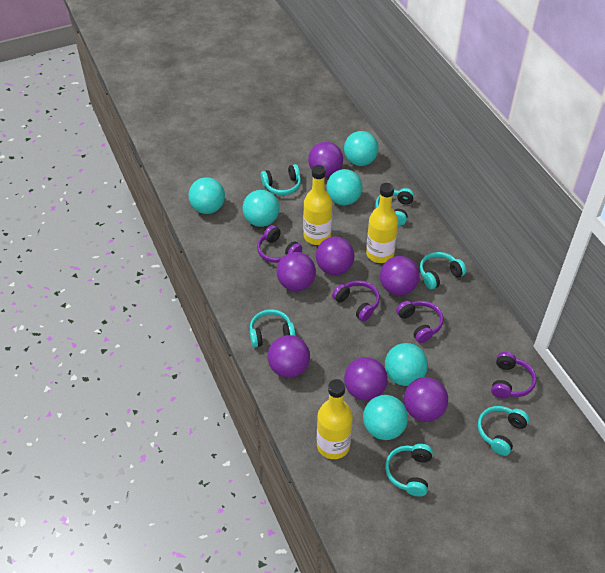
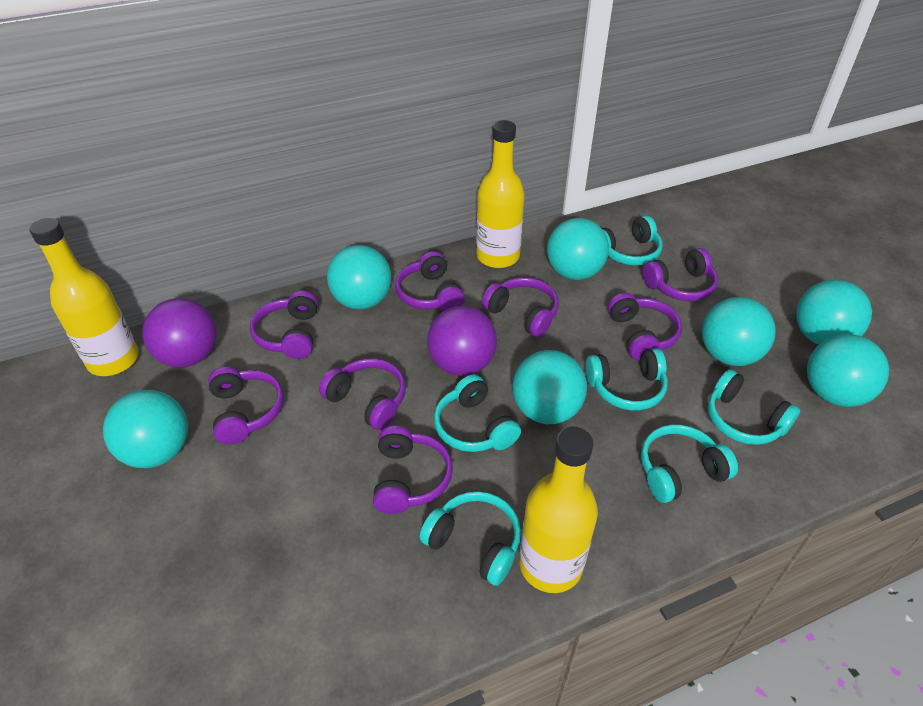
purple ball: 7 -> 2
purple headphones: 4 -> 8
turquoise ball: 6 -> 7

